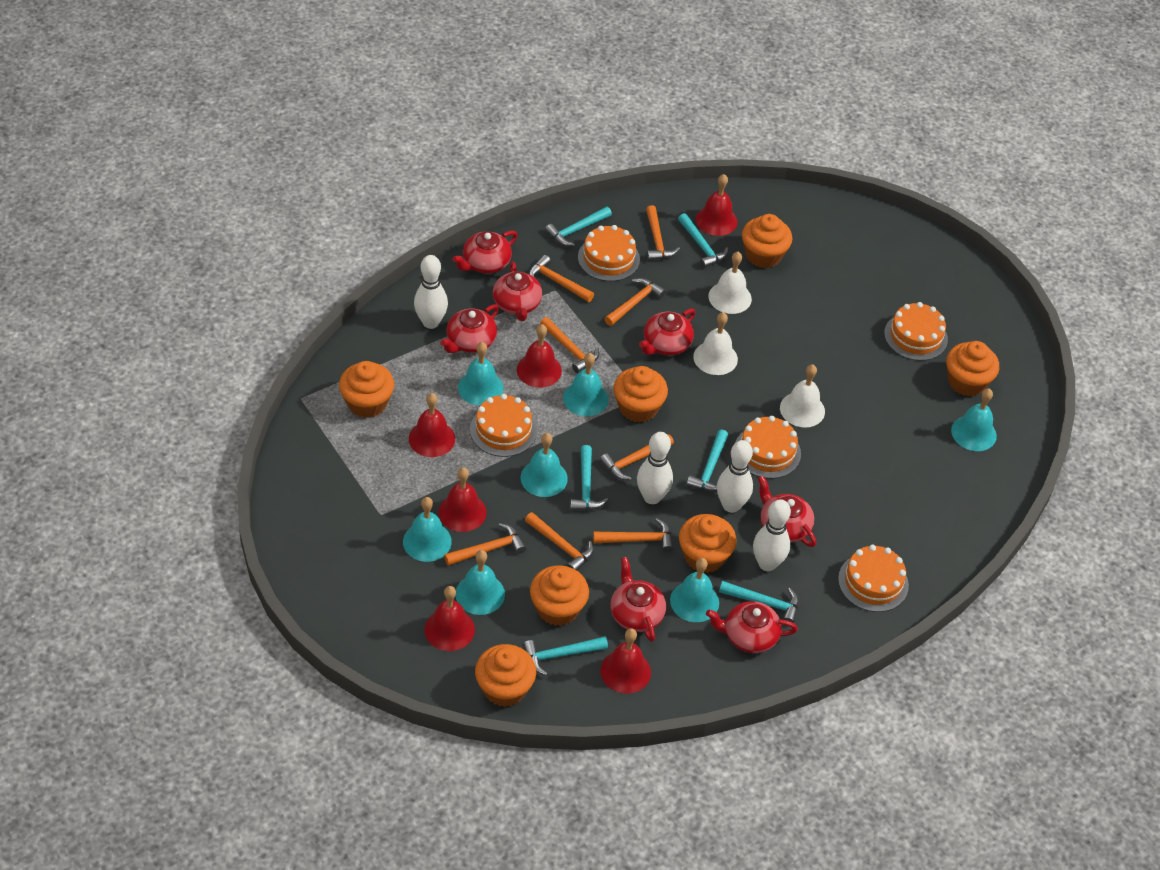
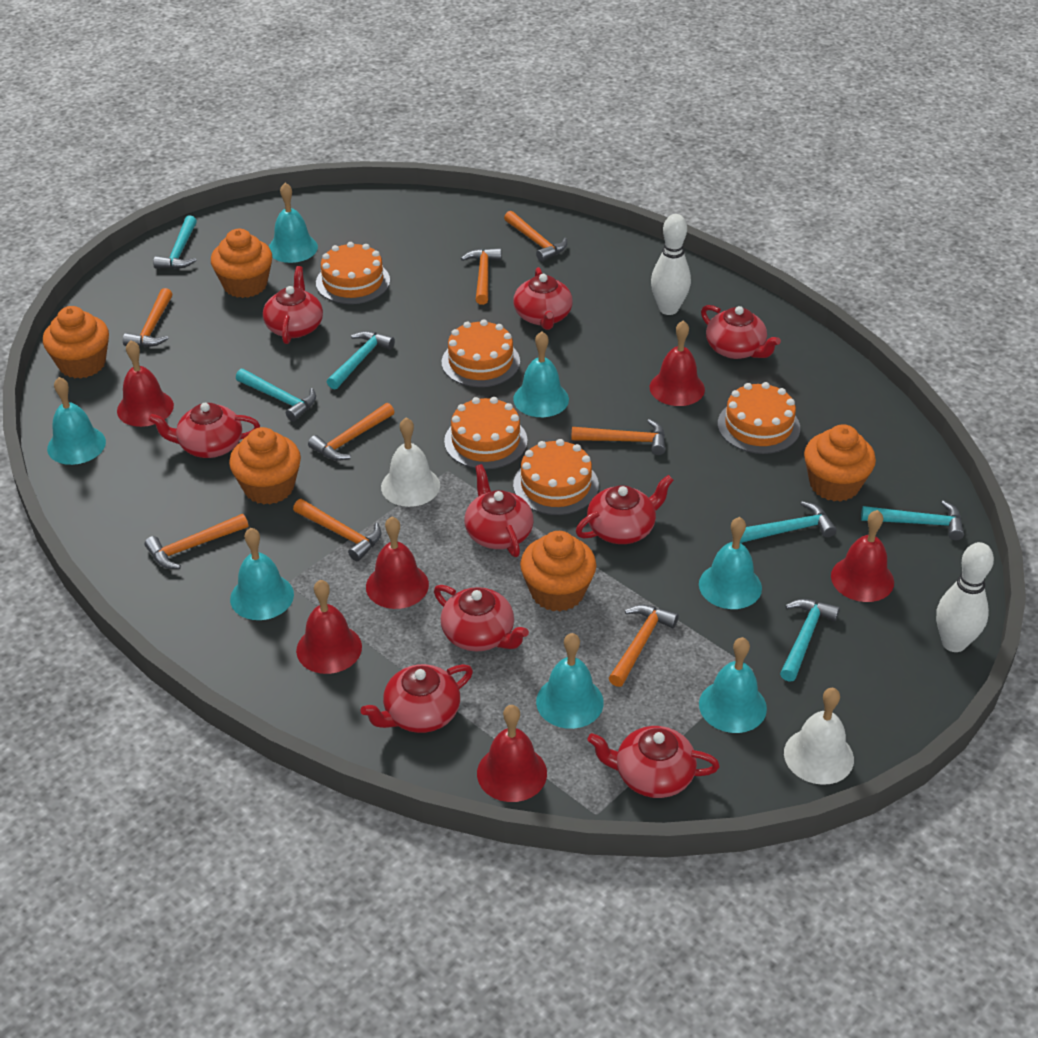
orange cupcake: 7 -> 5
red teapot: 7 -> 9
white bell: 3 -> 2
white bowling pin: 4 -> 2

